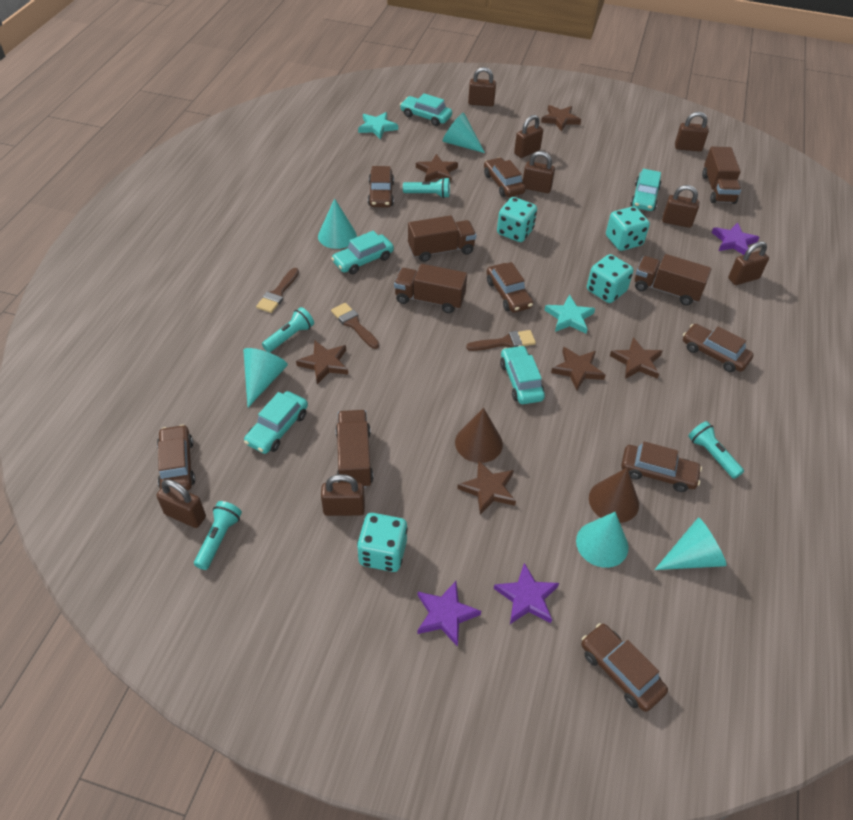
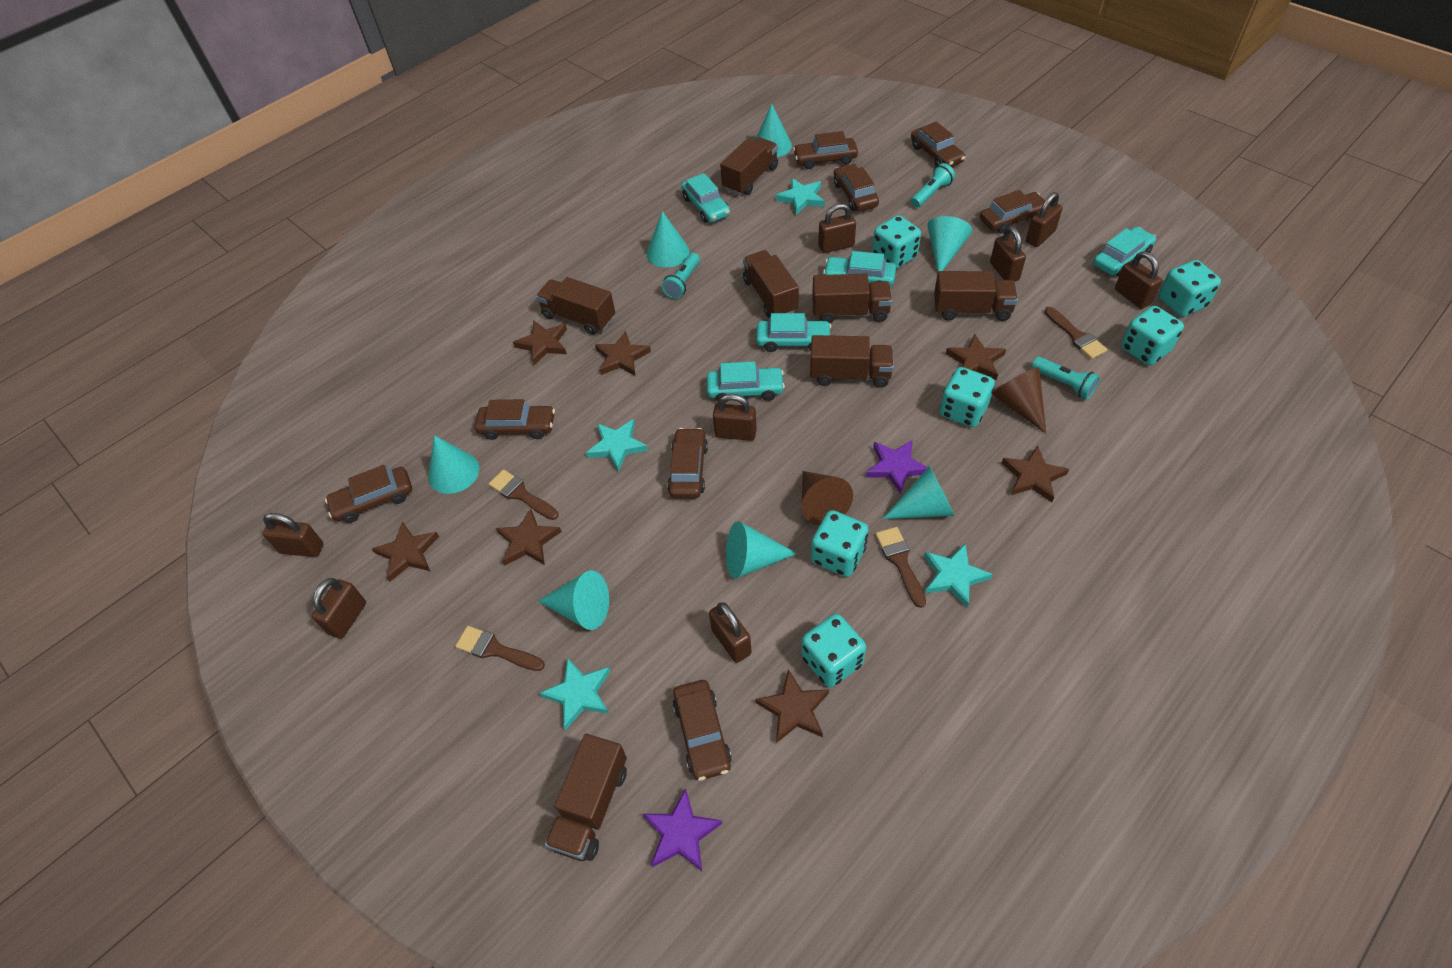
brown brush: 3 -> 4
brown car: 7 -> 8
brown star: 6 -> 7
brown truck: 5 -> 7
purple star: 3 -> 2
turquoise cone: 5 -> 7
turquoise dice: 4 -> 6
turquoise flashlight: 4 -> 3
turquoise star: 2 -> 4

